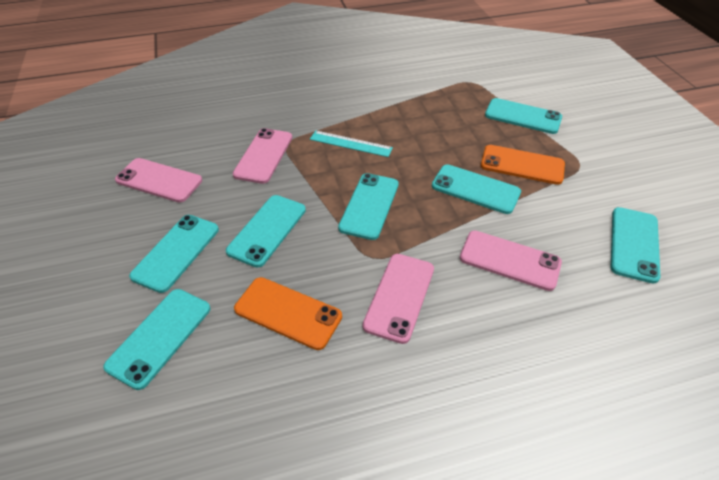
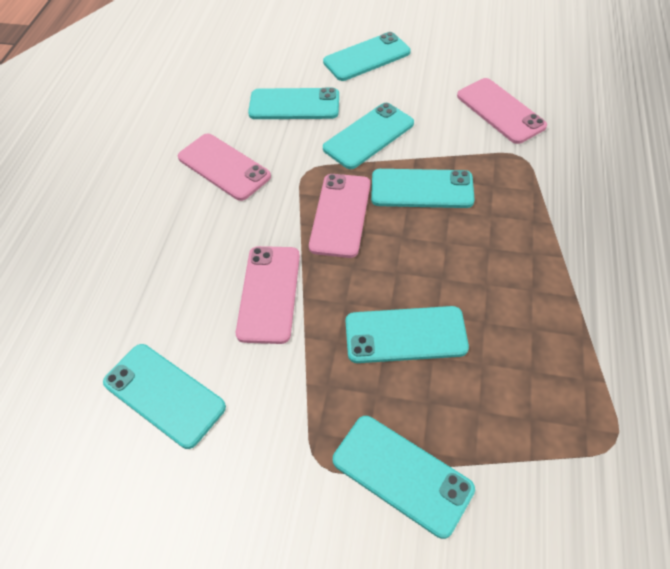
orange phone: 2 -> 0
turquoise ruler: 1 -> 0

